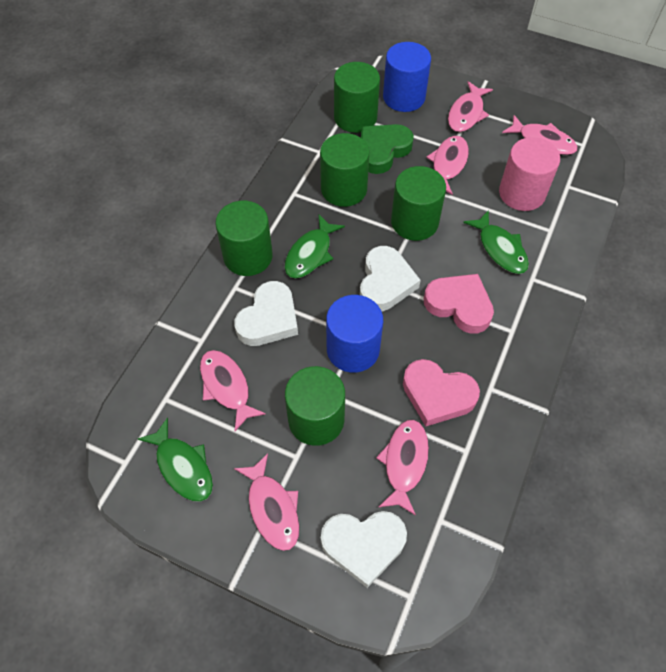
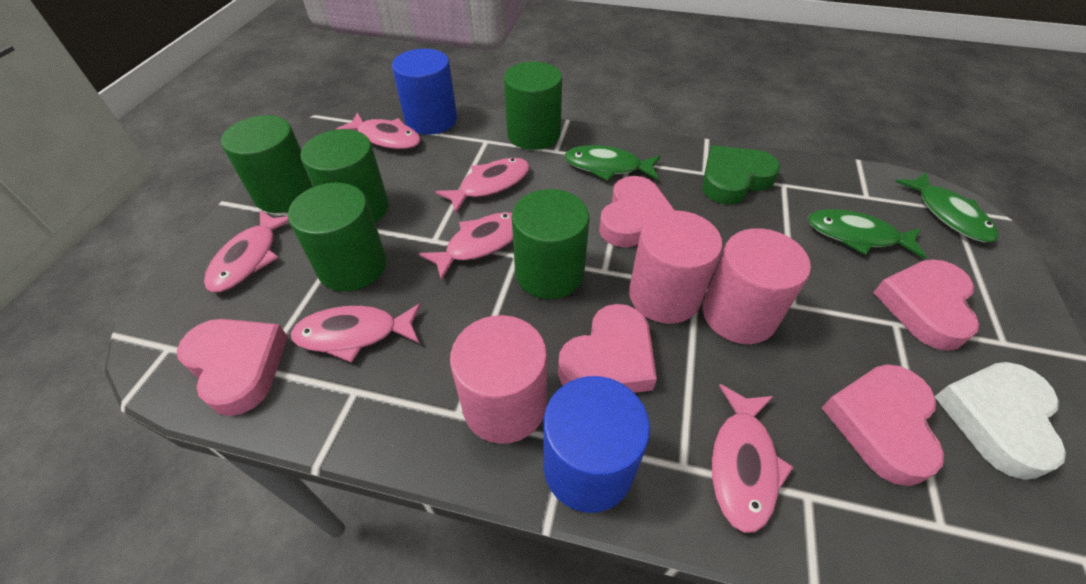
pink cylinder: 1 -> 3
pink heart: 2 -> 5
white heart: 3 -> 1

